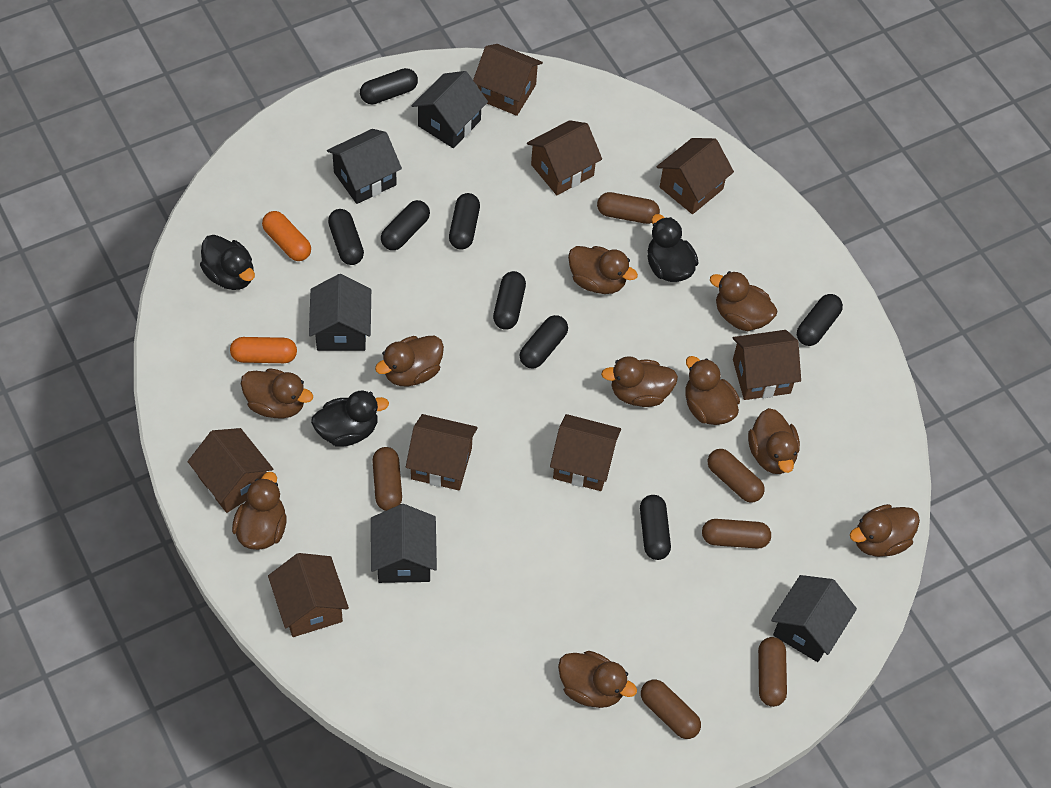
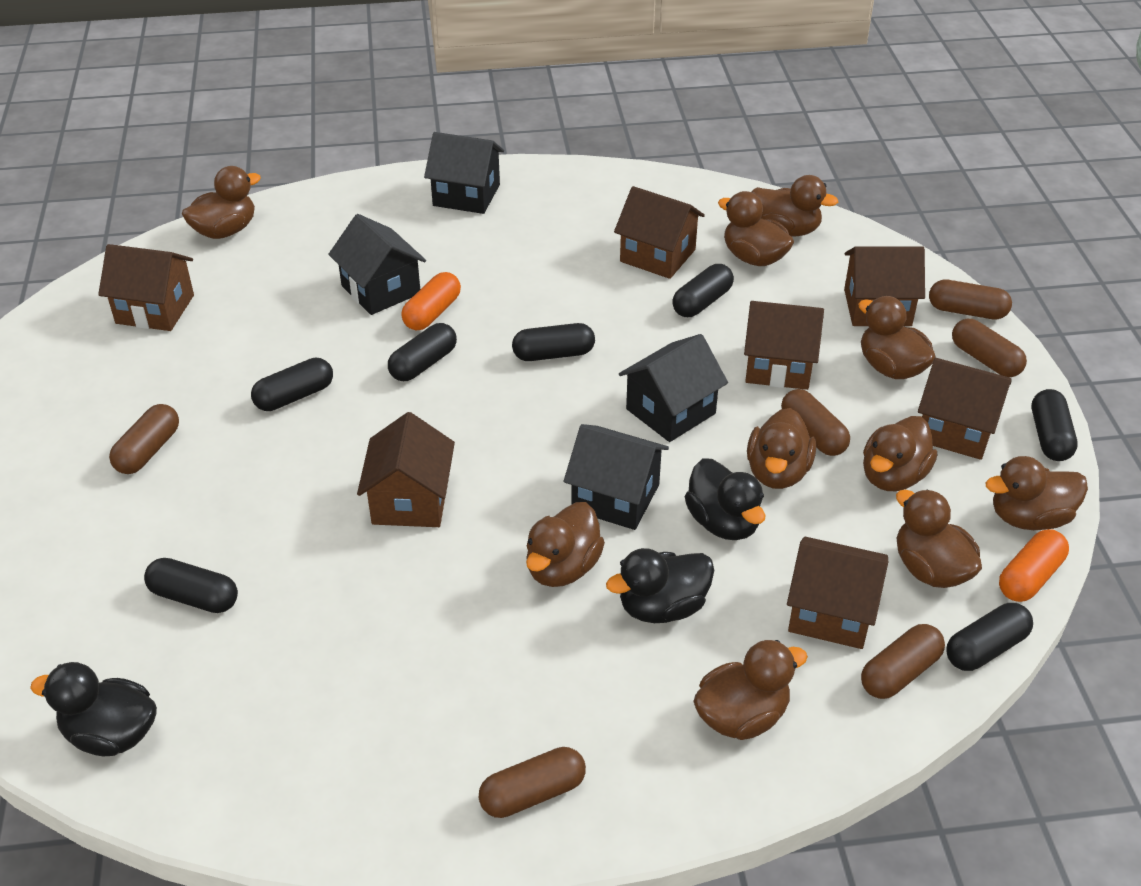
black capsule: 8 -> 7
black house: 5 -> 4
brown house: 8 -> 7

